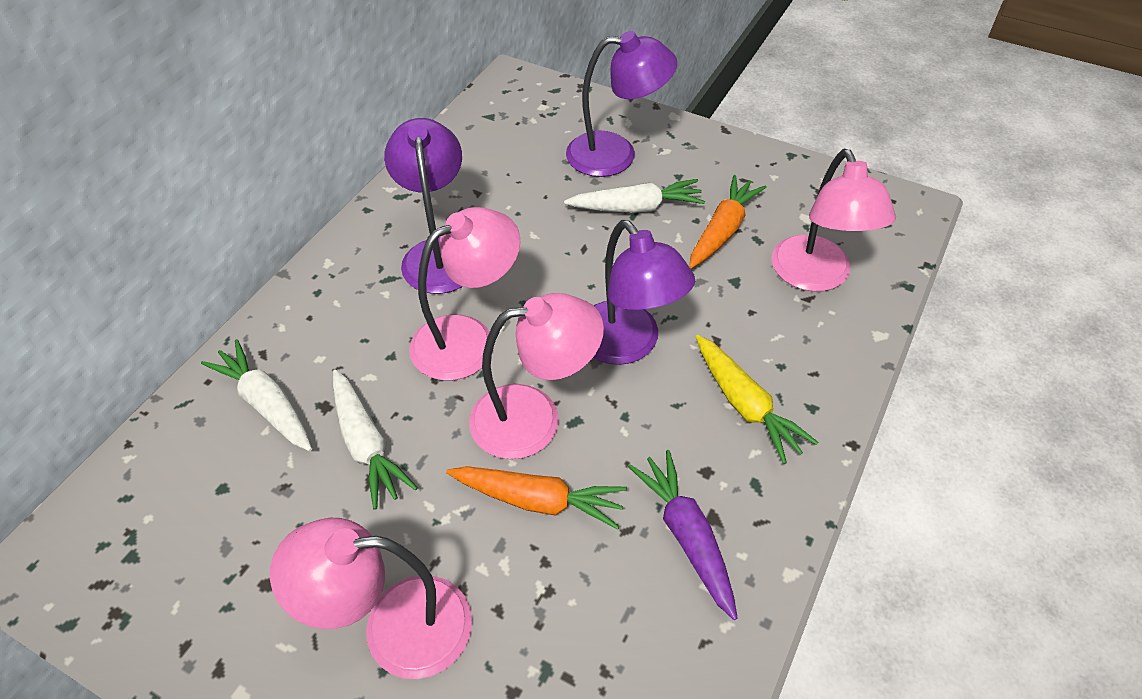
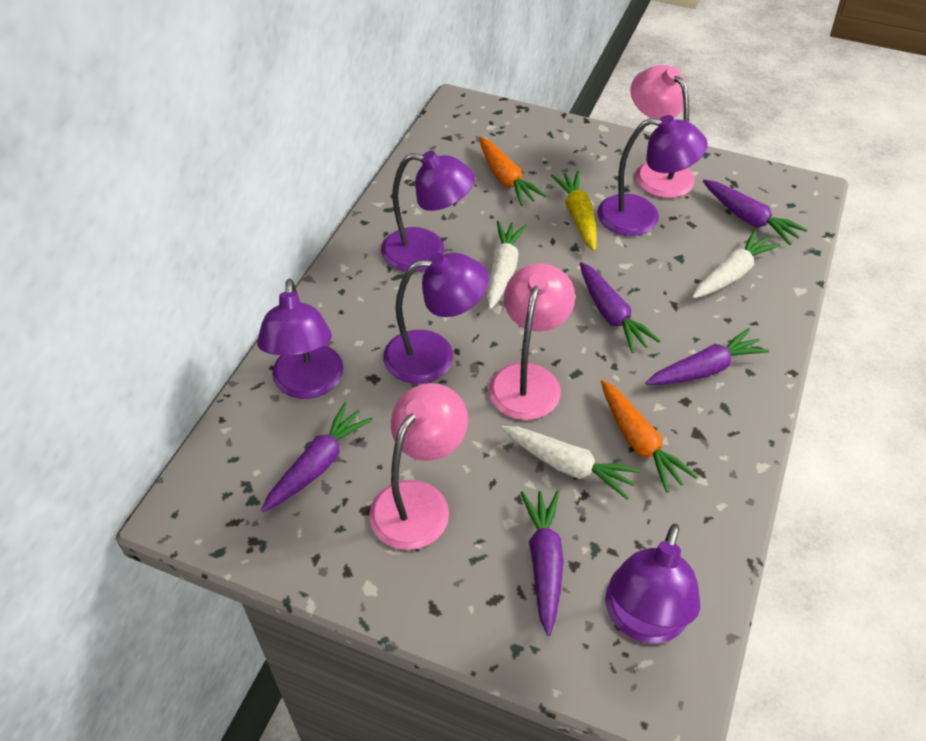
pink lamp: 4 -> 3
purple carrot: 1 -> 5
purple lamp: 3 -> 5

